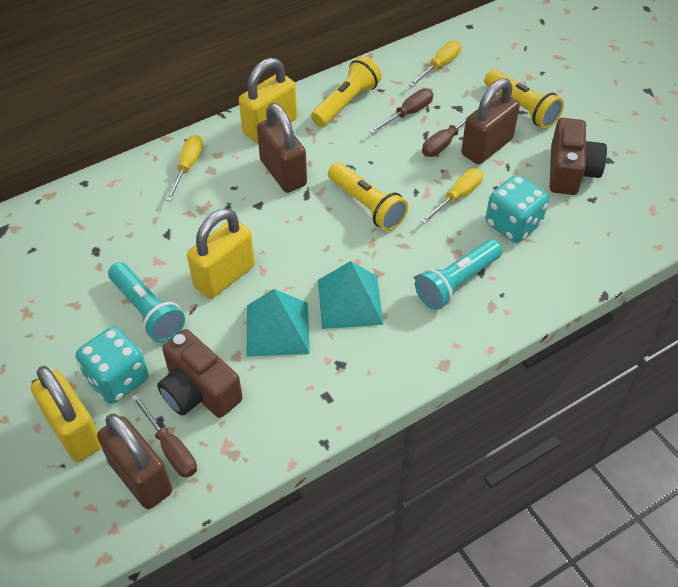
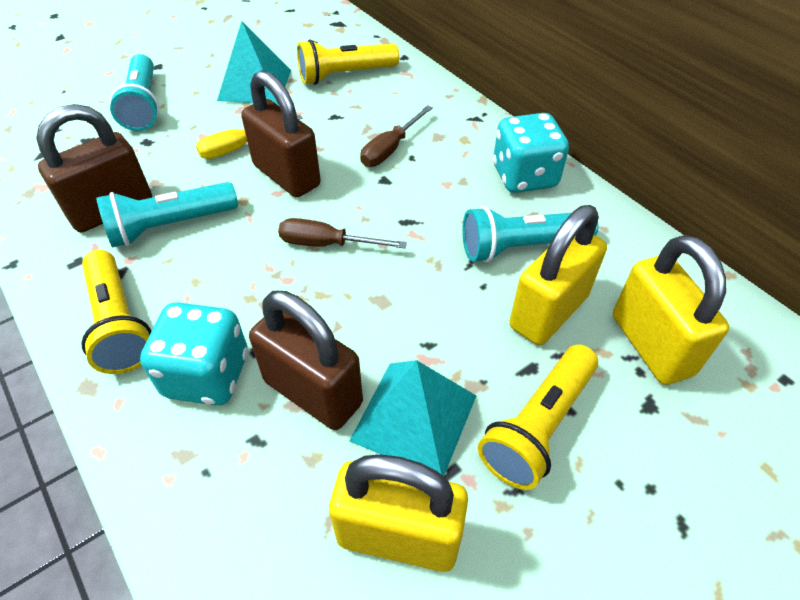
brown camera: 2 -> 0
brown screwdriver: 3 -> 2
turquoise flashlight: 2 -> 3
yellow screwdriver: 3 -> 1

